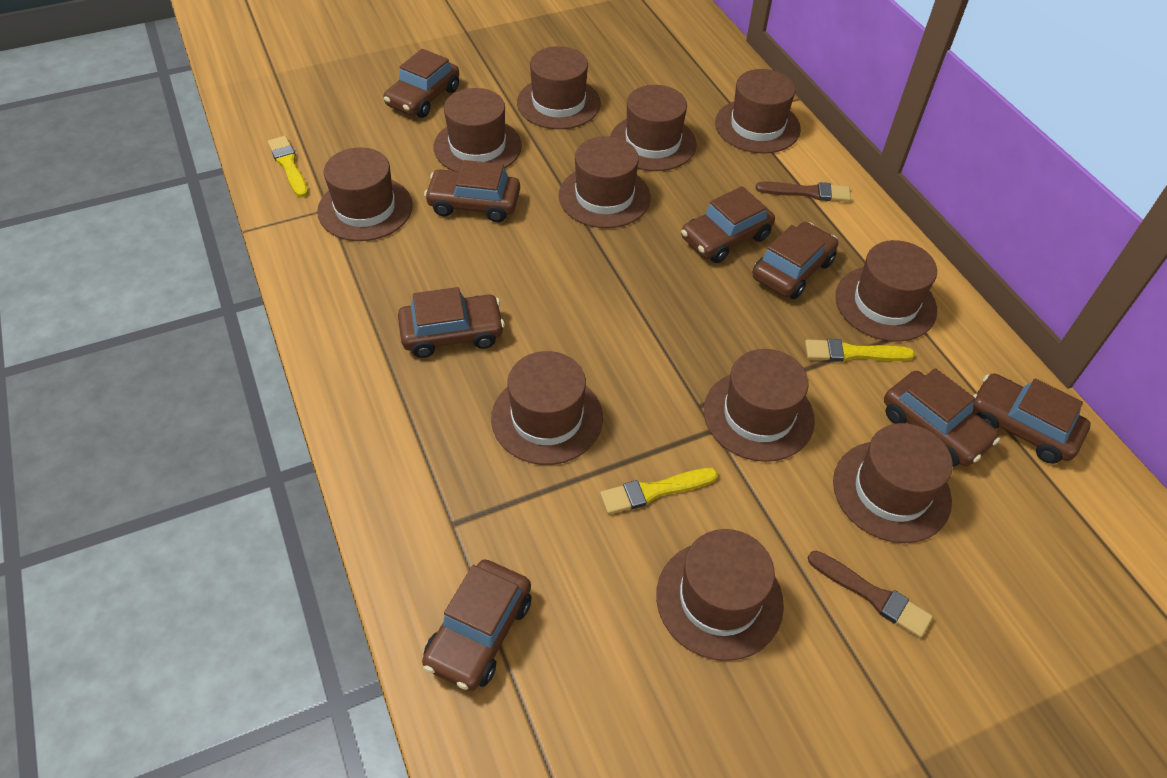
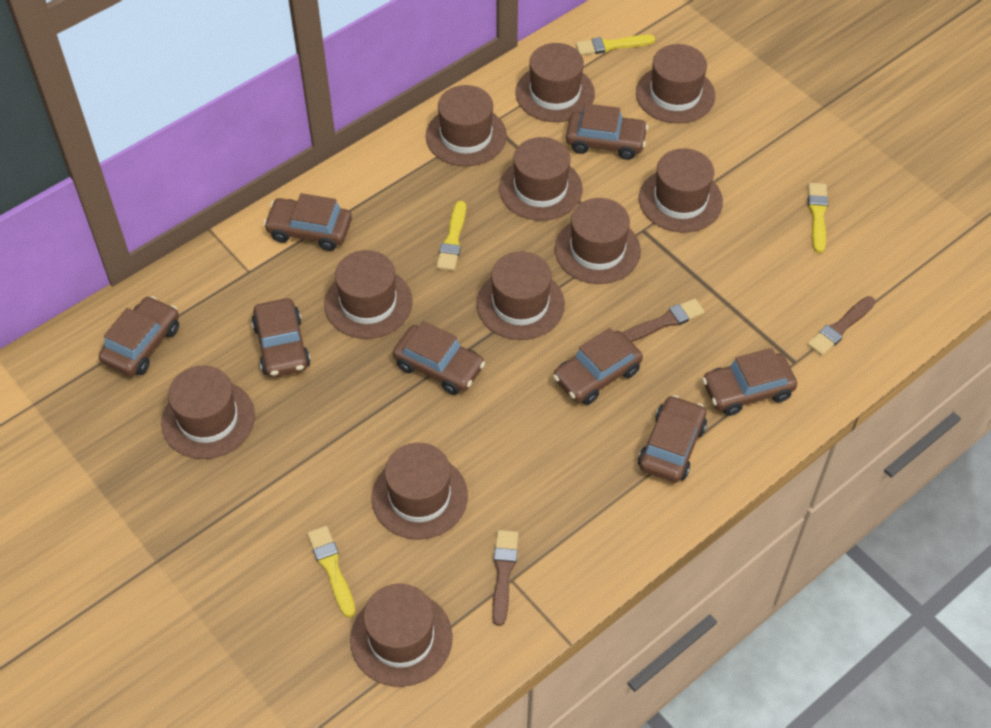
brown brush: 2 -> 3
yellow brush: 3 -> 4

